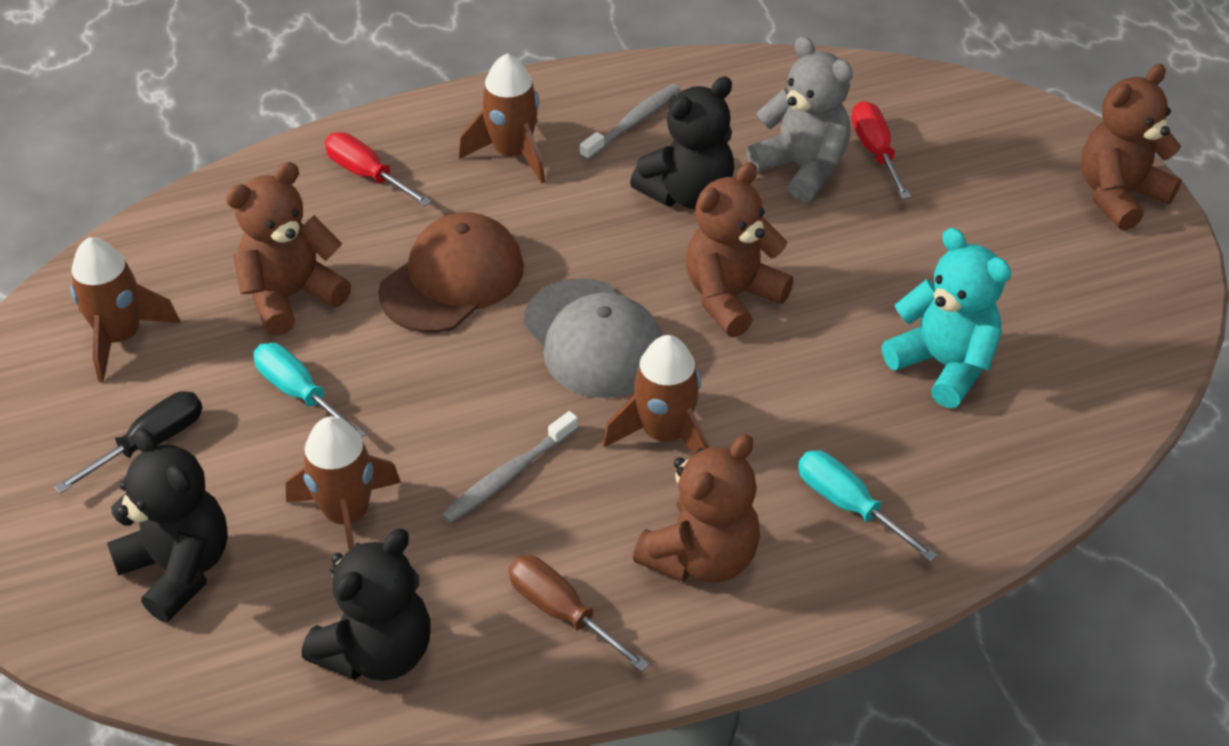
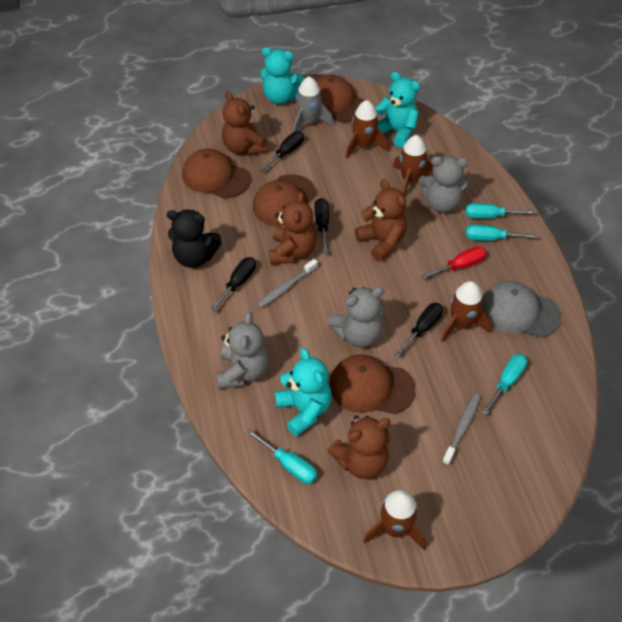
black screwdriver: 1 -> 4
black teddy bear: 3 -> 1
brown cap: 1 -> 4
brown screwdriver: 1 -> 0
grey rocket: 0 -> 1
grey teddy bear: 1 -> 3
red screwdriver: 2 -> 1
turquoise screwdriver: 2 -> 4
turquoise teddy bear: 1 -> 3

